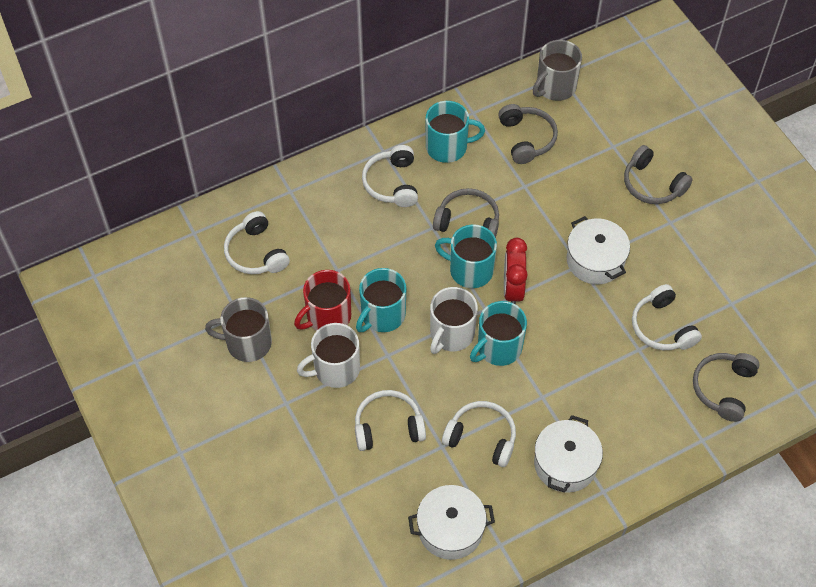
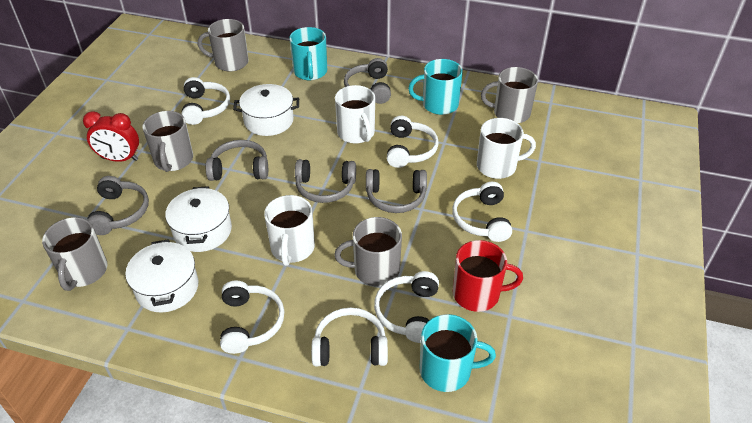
grey headphones: 4 -> 5
grey mug: 2 -> 5
turquoise mug: 4 -> 3
white headphones: 5 -> 6
white mug: 2 -> 3

